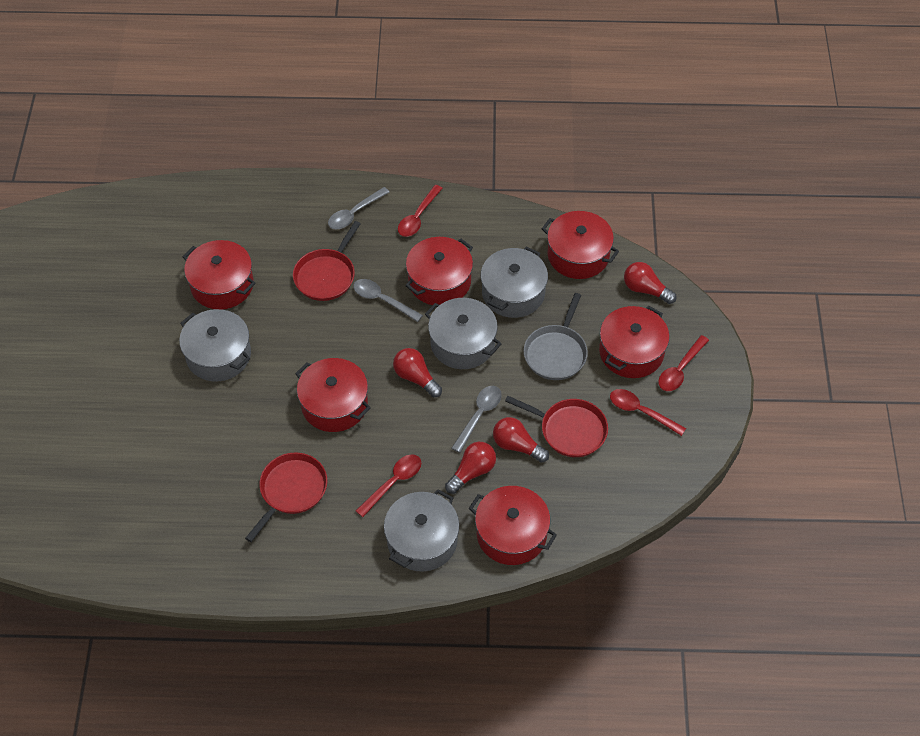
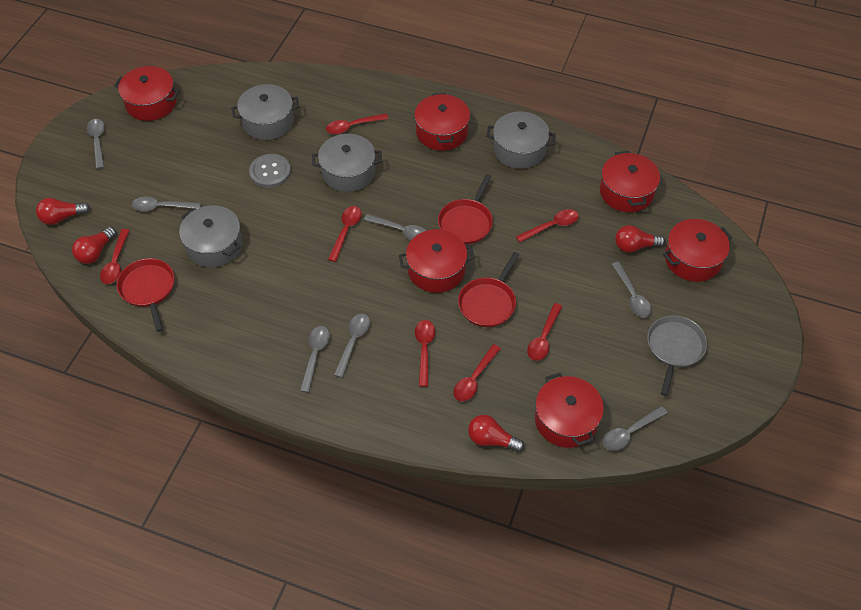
grey button: 0 -> 1
grey spoon: 3 -> 7
red spoon: 4 -> 7

